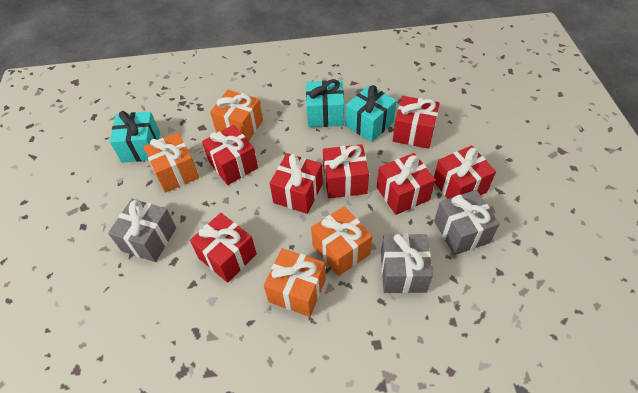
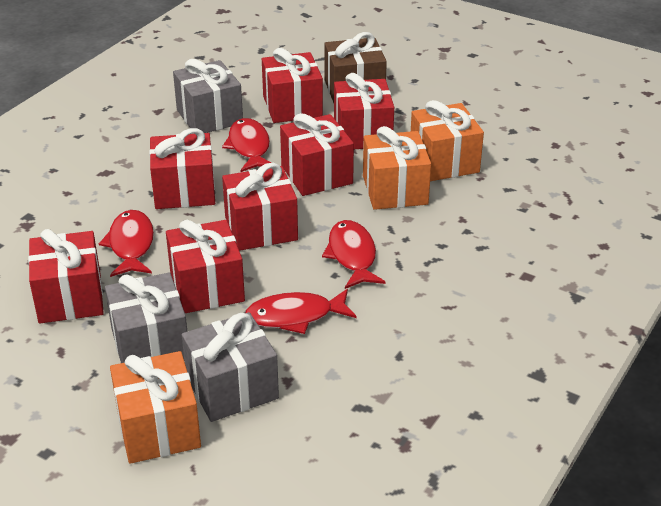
brown gift: 0 -> 1
orange gift: 4 -> 3
red fish: 0 -> 4
turquoise gift: 3 -> 0

